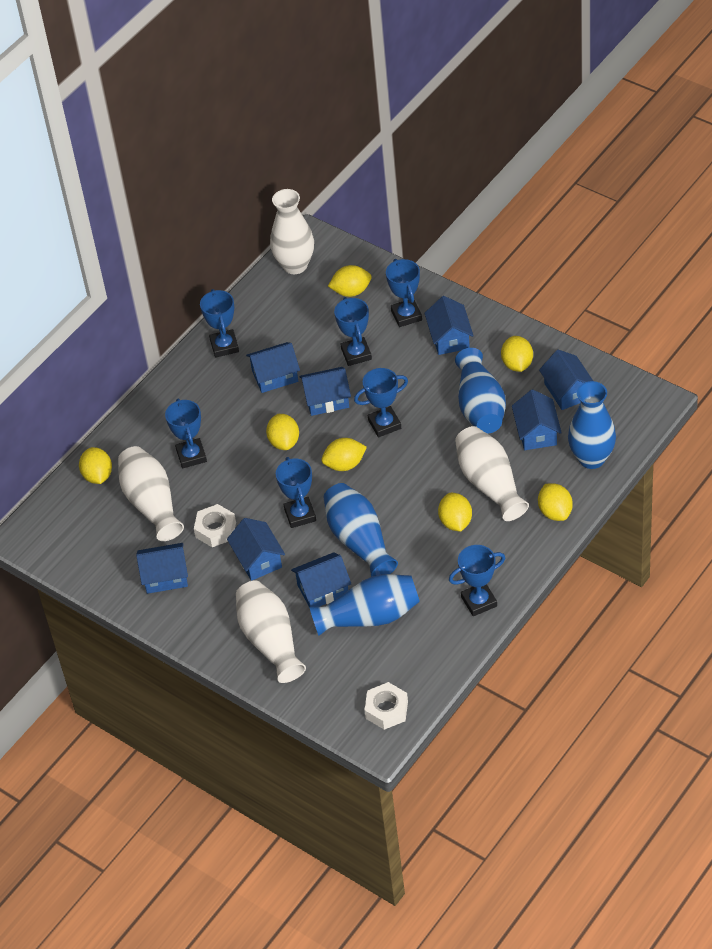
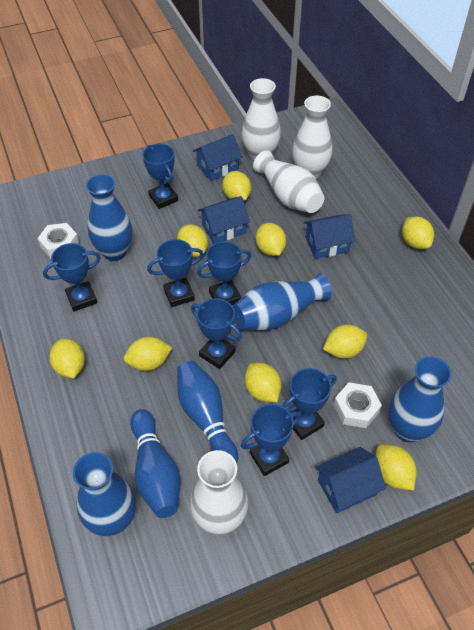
blue bowling pin: 0 -> 2
blue house: 8 -> 4
yellow lemon: 7 -> 9

